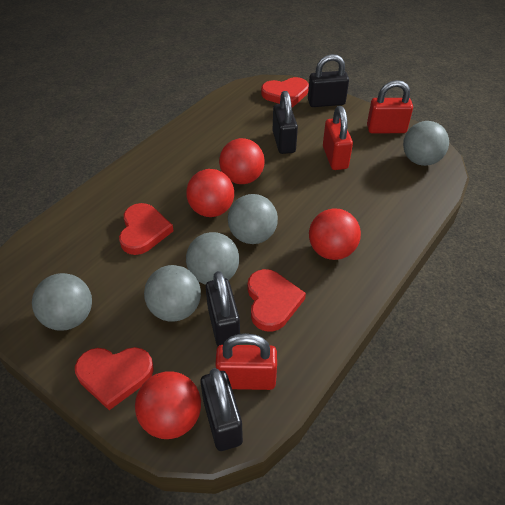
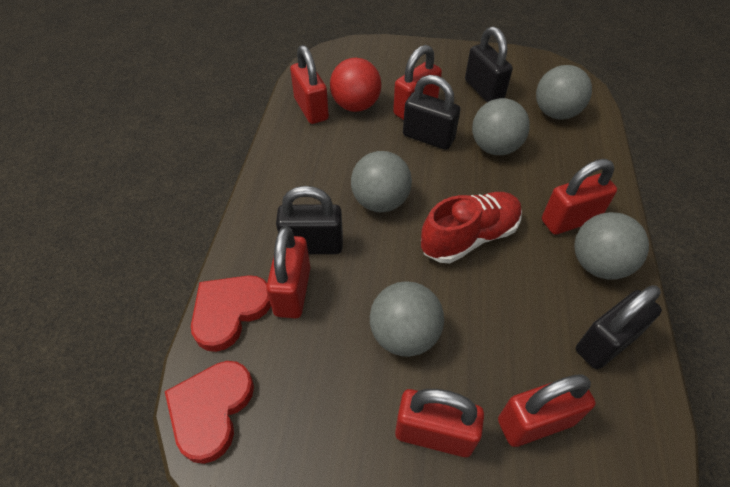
red ball: 4 -> 1
red heart: 4 -> 2
red padlock: 3 -> 6
red shoe: 0 -> 1

